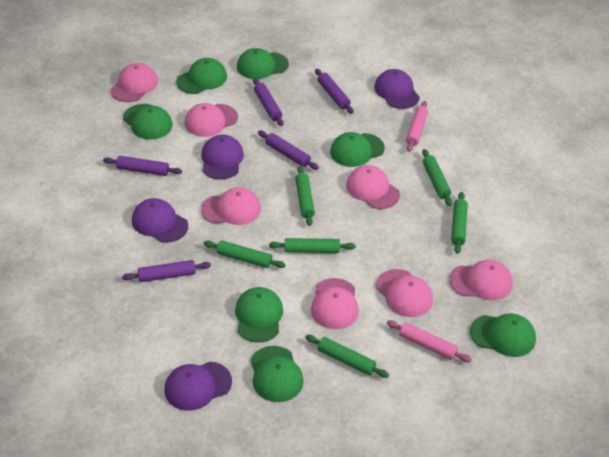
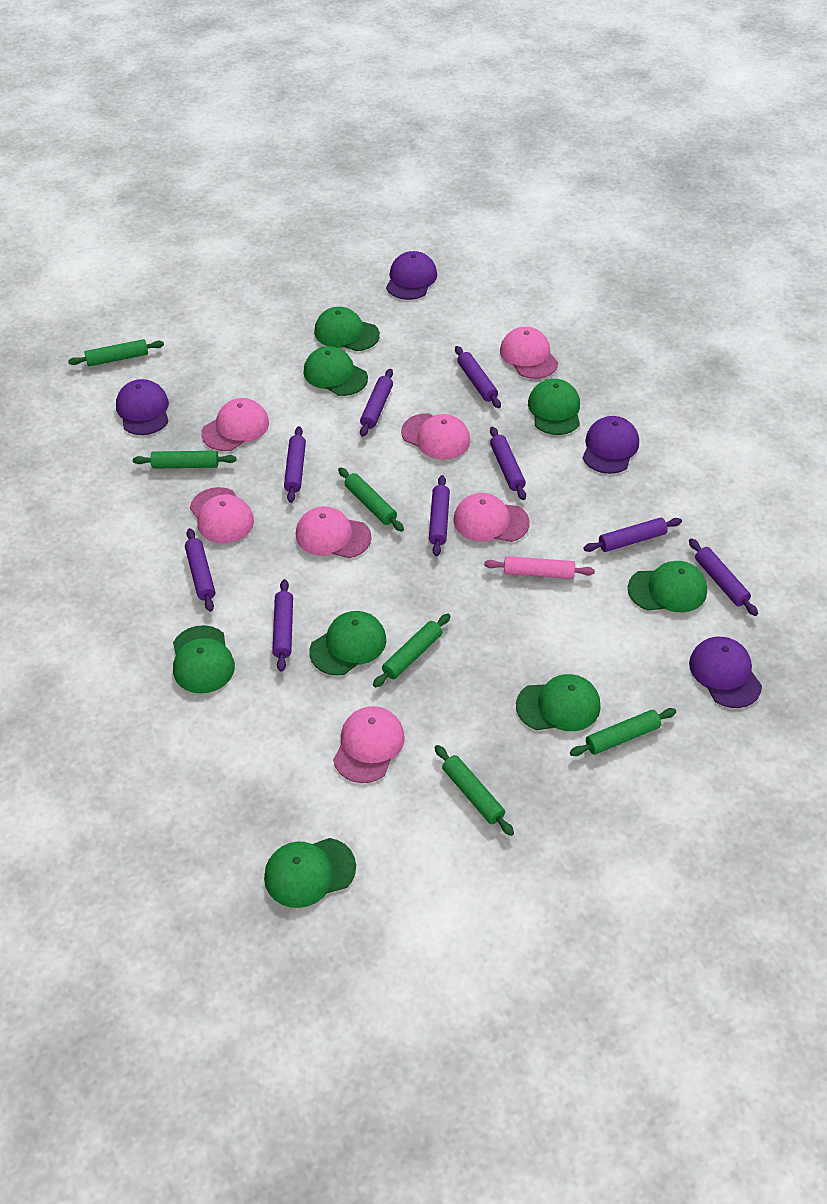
green cap: 7 -> 8
pink rolling pin: 2 -> 1
purple rolling pin: 5 -> 9

